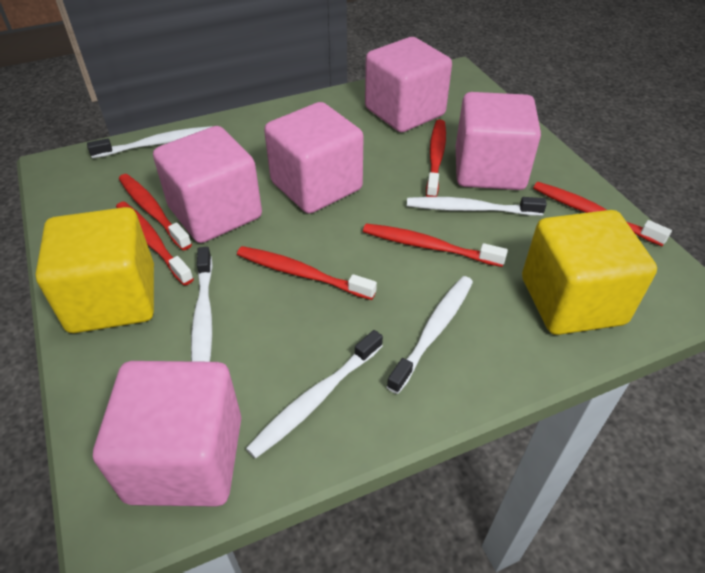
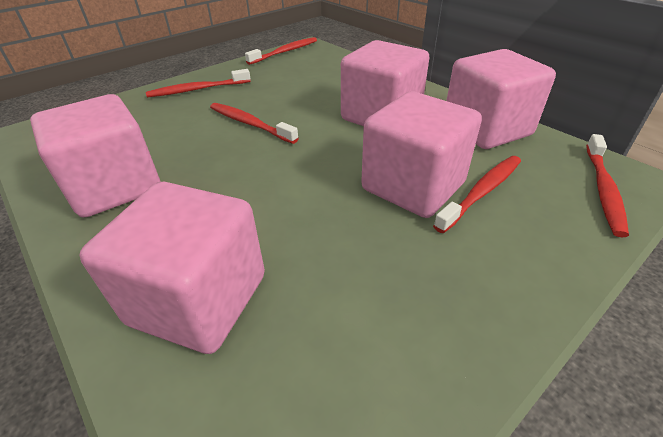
red toothbrush: 6 -> 5
white toothbrush: 5 -> 0
yellow cube: 2 -> 0

